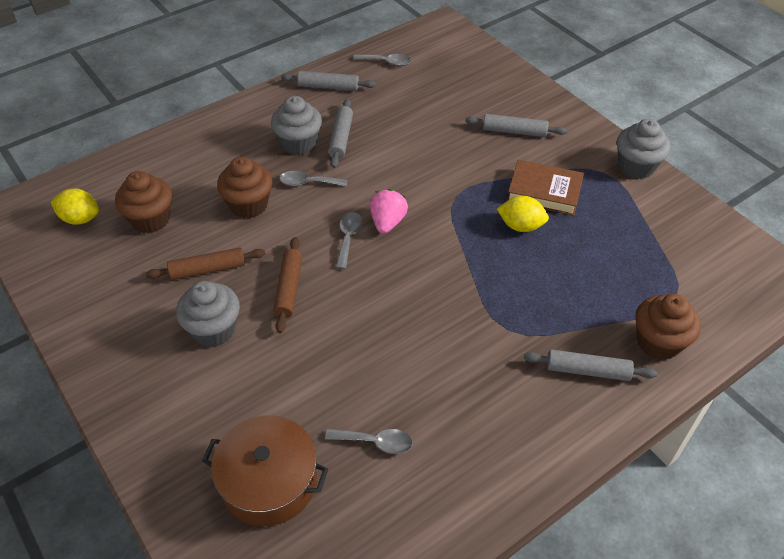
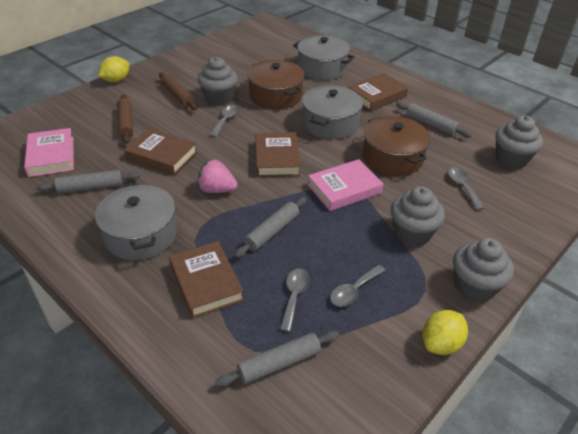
brown book: 1 -> 4
brown cupcake: 3 -> 0
brown pot: 1 -> 2
grey cupcake: 3 -> 4
grey pot: 0 -> 3
pink book: 0 -> 2

